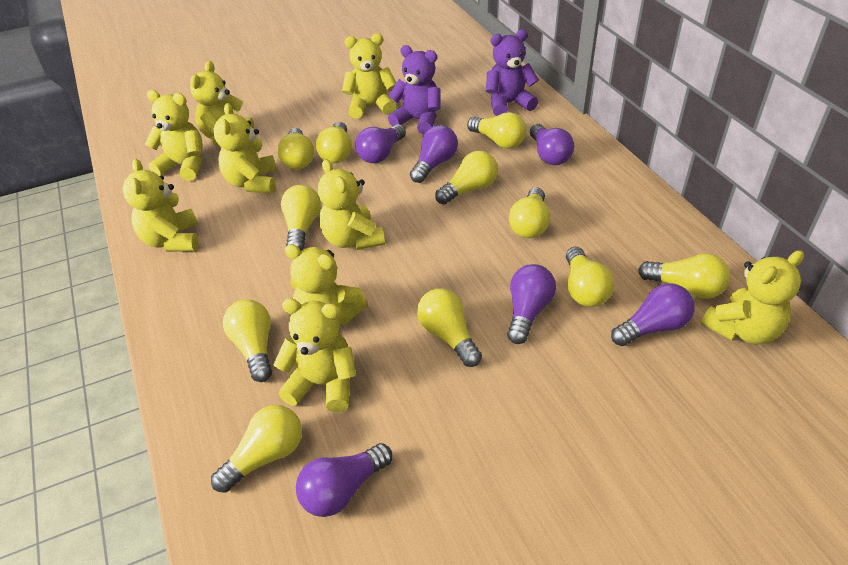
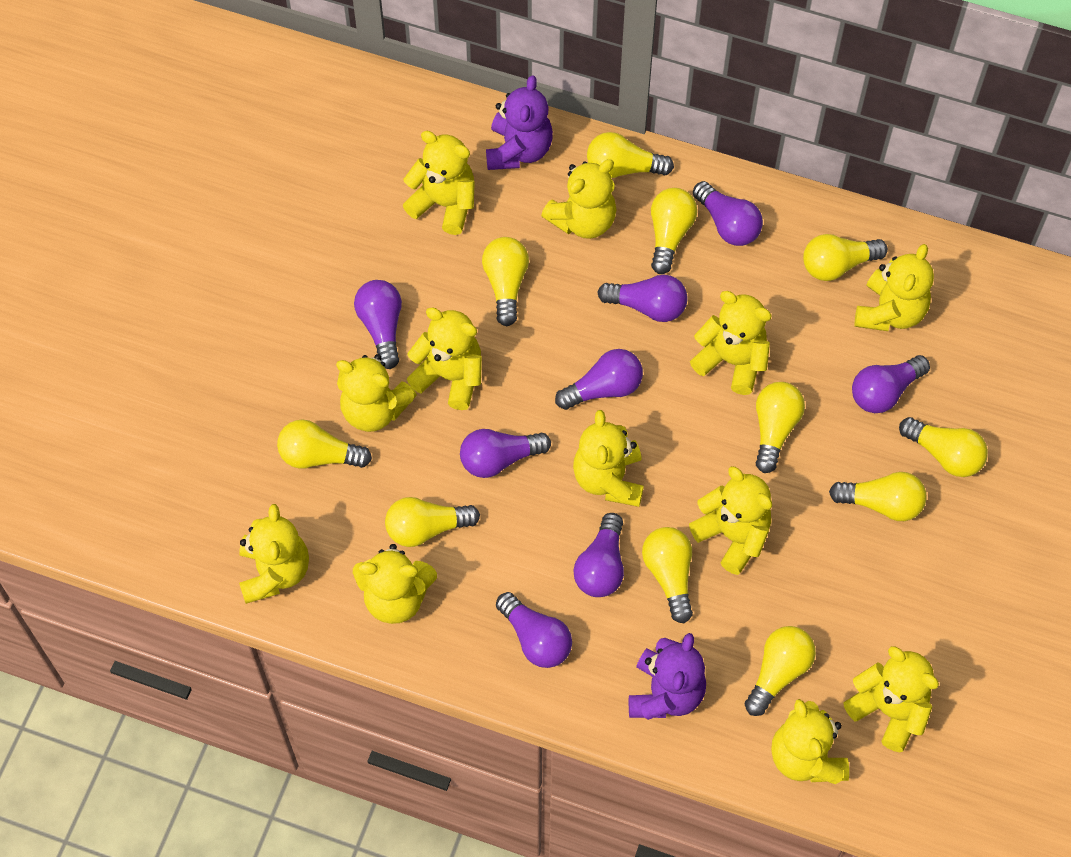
purple light bulb: 6 -> 8
yellow teddy bear: 9 -> 12

